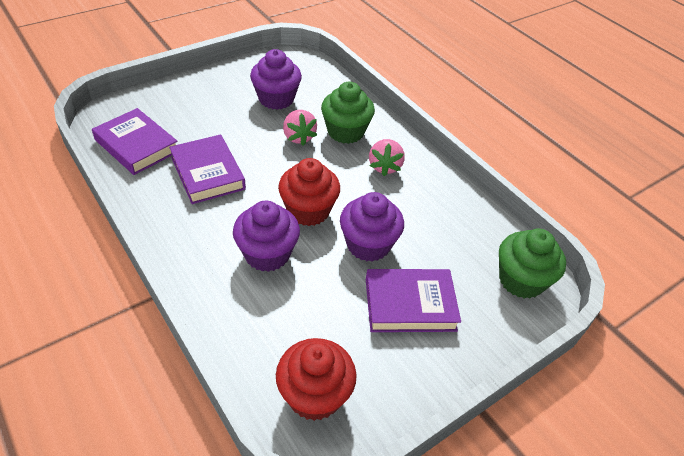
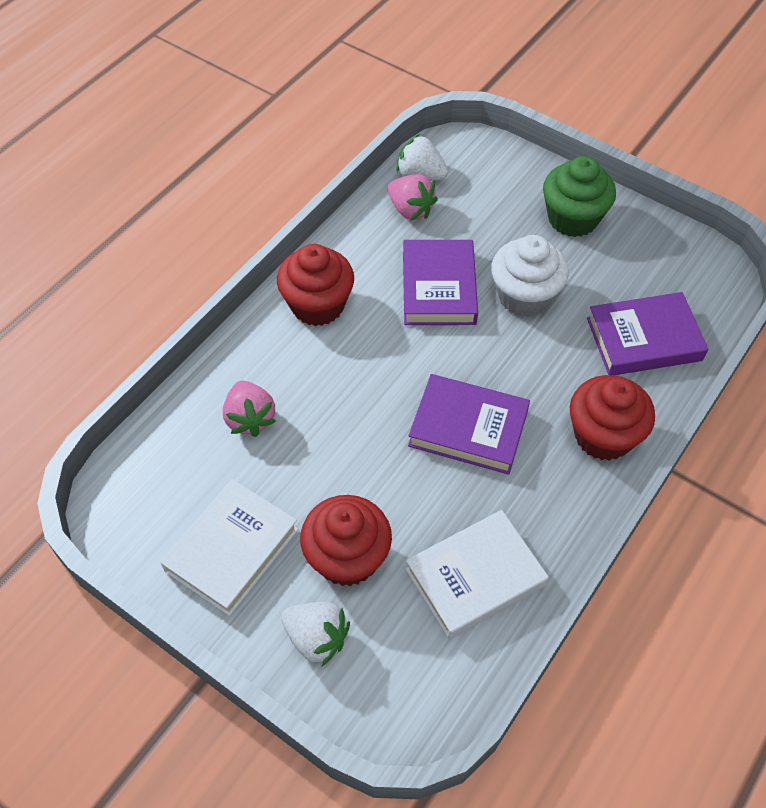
green cupcake: 2 -> 1
purple cupcake: 3 -> 0
red cupcake: 2 -> 3
white book: 0 -> 2
white cupcake: 0 -> 1
white strawberry: 0 -> 2

